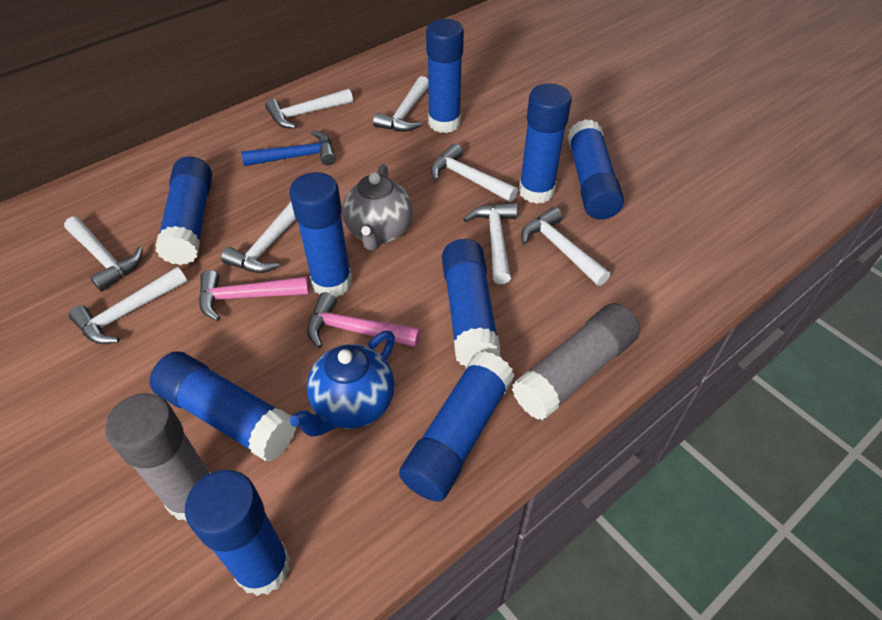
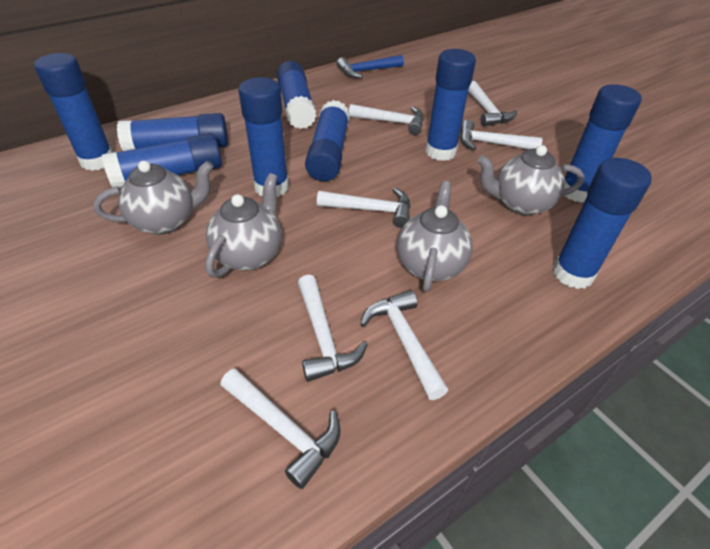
blue teapot: 1 -> 0
grey glue stick: 2 -> 0
grey teapot: 1 -> 4
pink hammer: 2 -> 0
white hammer: 8 -> 7

